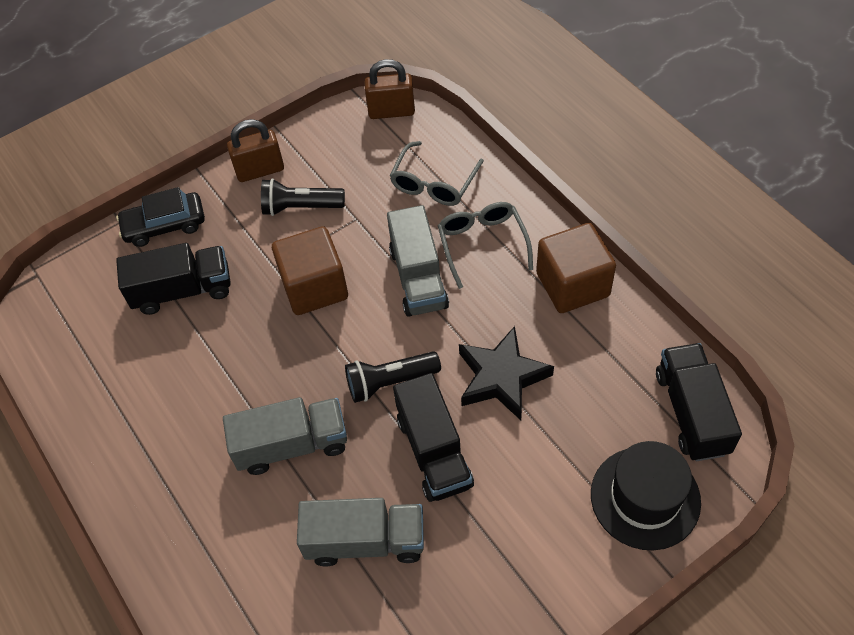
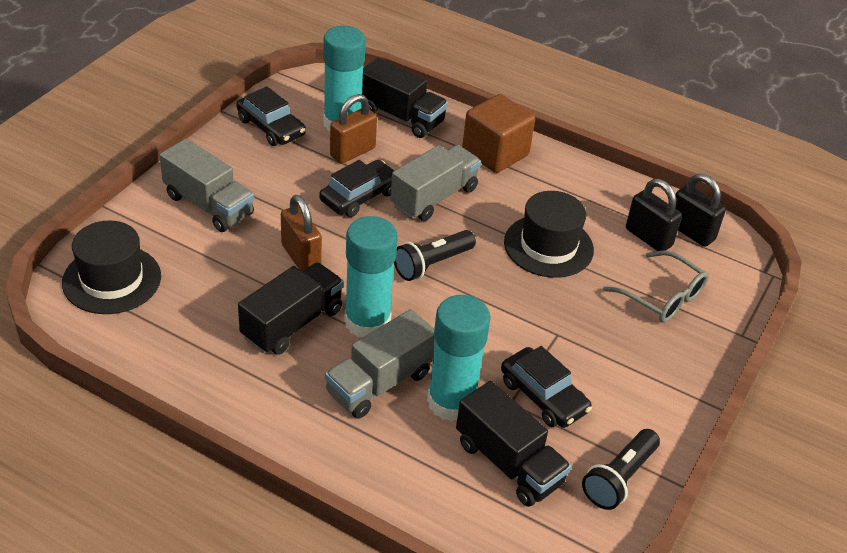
black car: 1 -> 3
black hat: 1 -> 2
black padlock: 0 -> 2
black star: 1 -> 0
brown cube: 2 -> 1
grey glasses: 2 -> 1
turquoise glue stick: 0 -> 3

